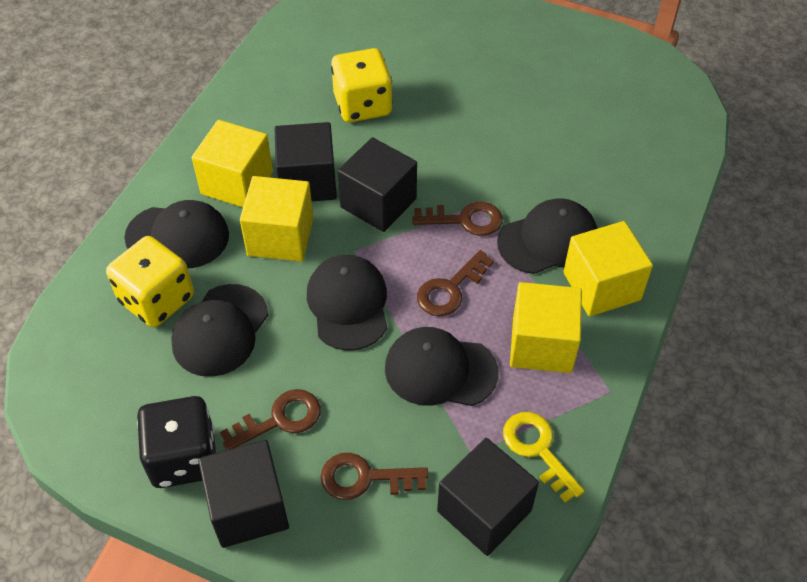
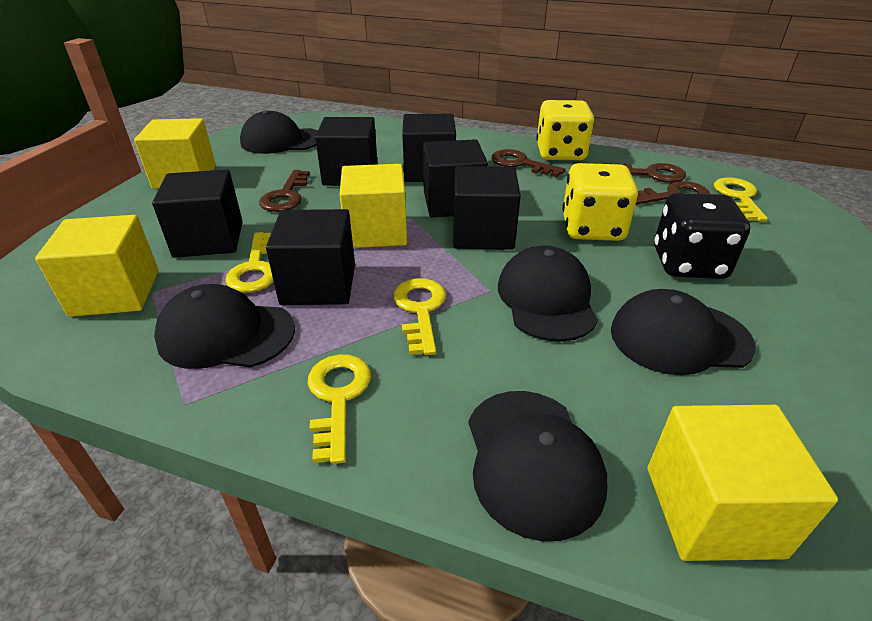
black cube: 4 -> 6
yellow key: 1 -> 4

